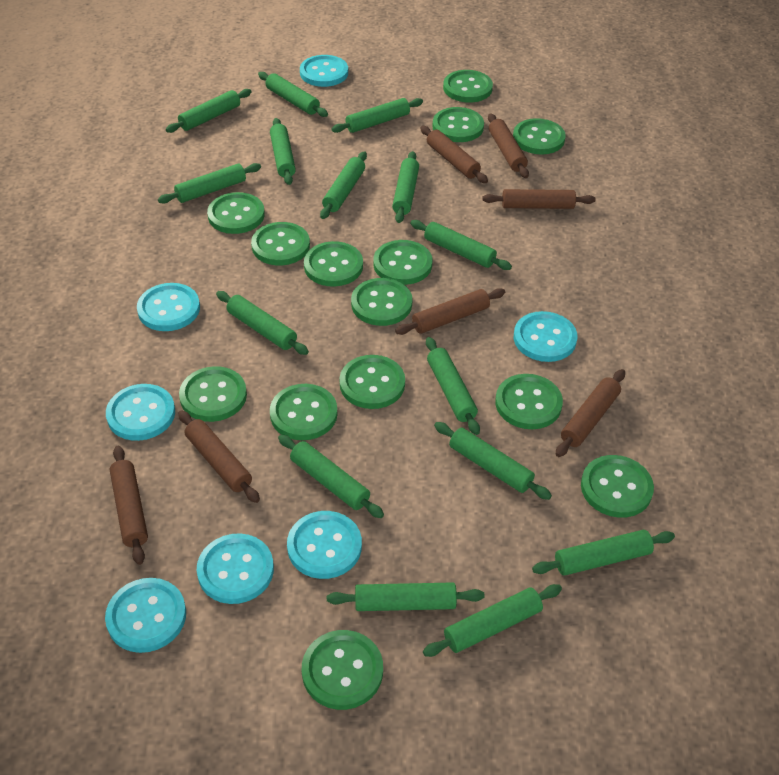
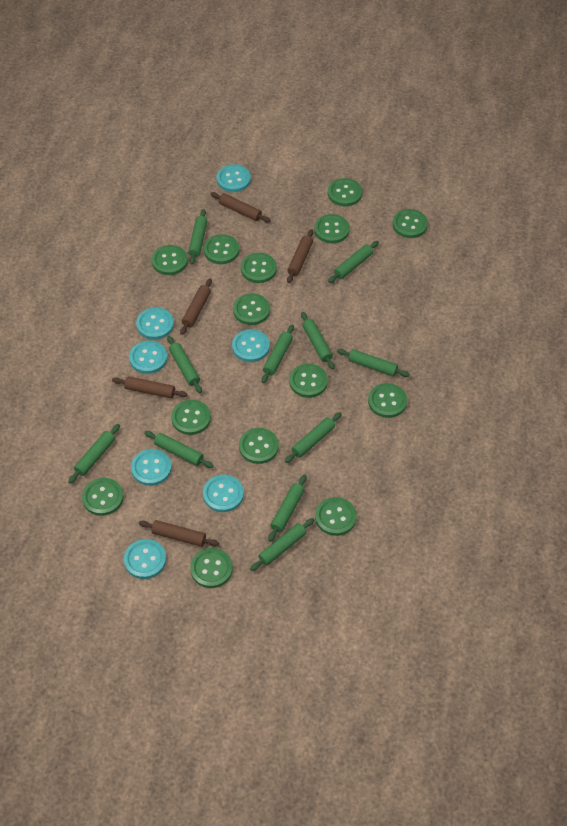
brown rolling pin: 7 -> 5
green rolling pin: 15 -> 11

